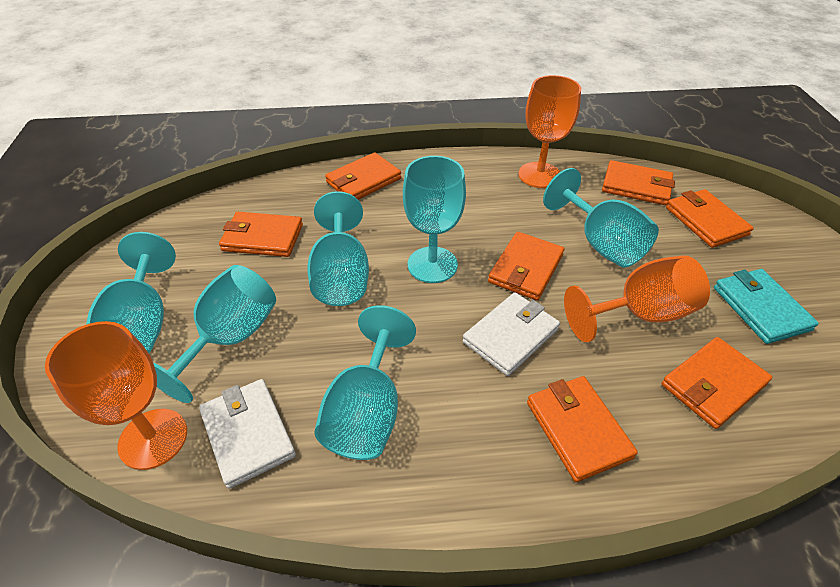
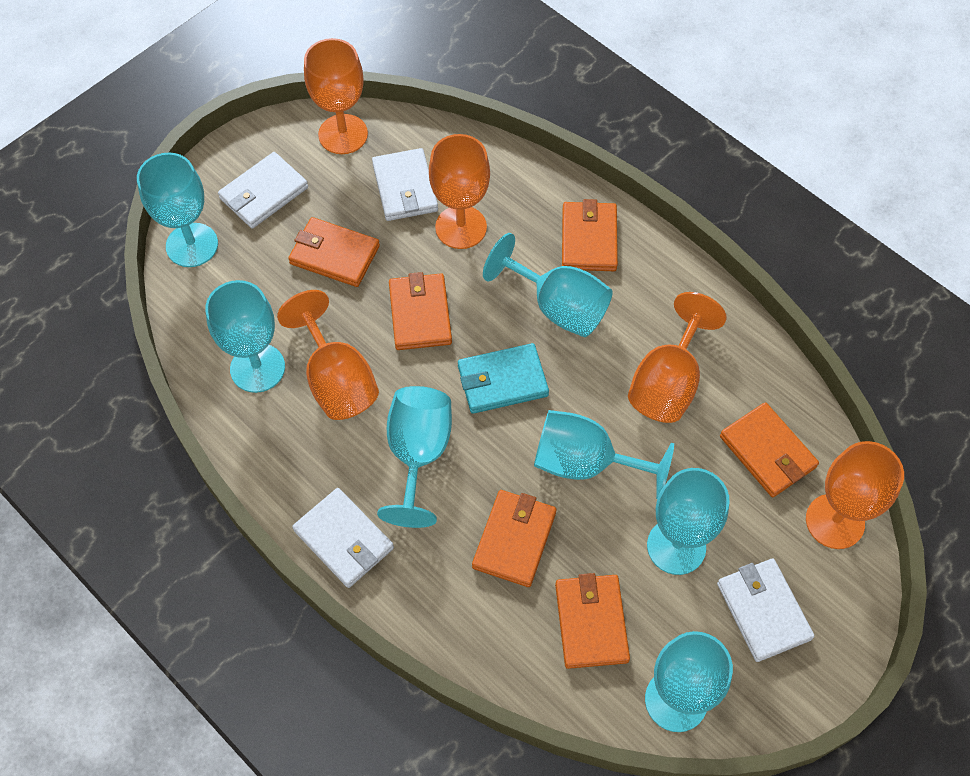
orange goblet: 3 -> 5
orange wallet: 7 -> 6
turquoise goblet: 6 -> 7
white wallet: 2 -> 4

